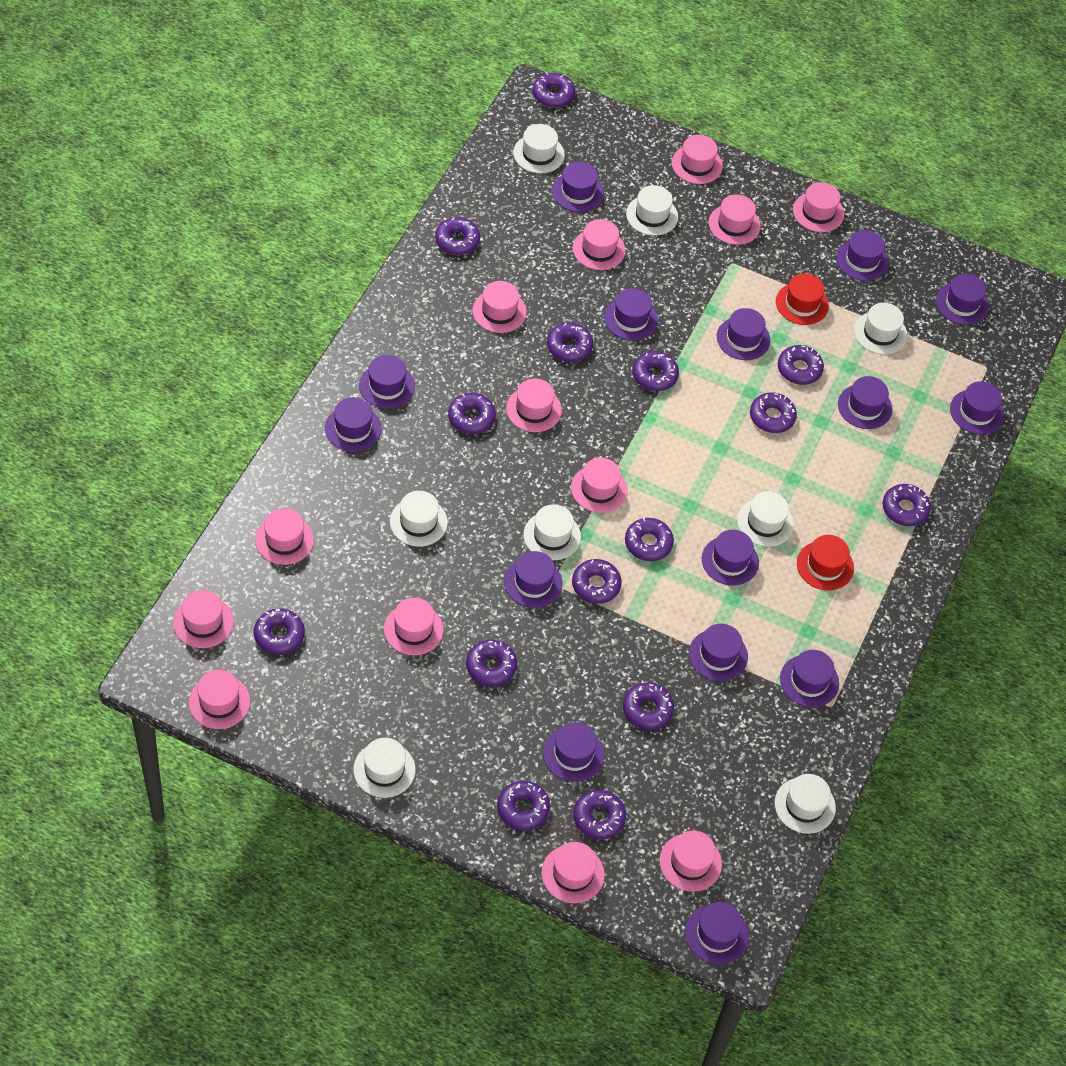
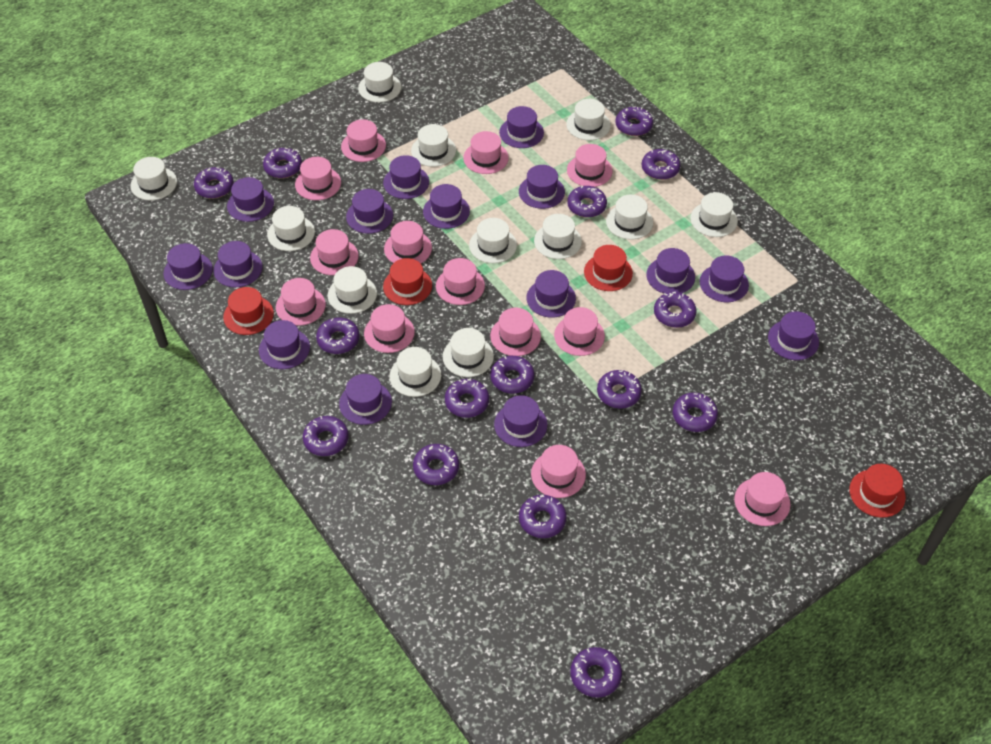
red hat: 2 -> 4
white hat: 8 -> 12

